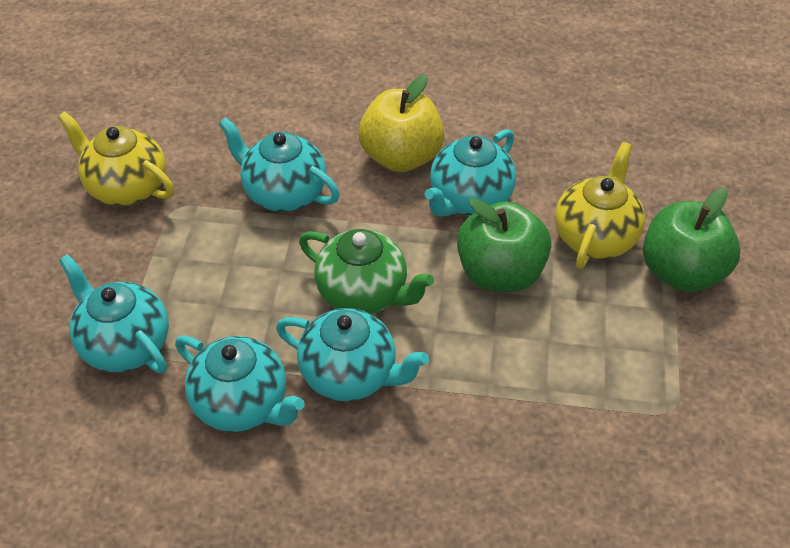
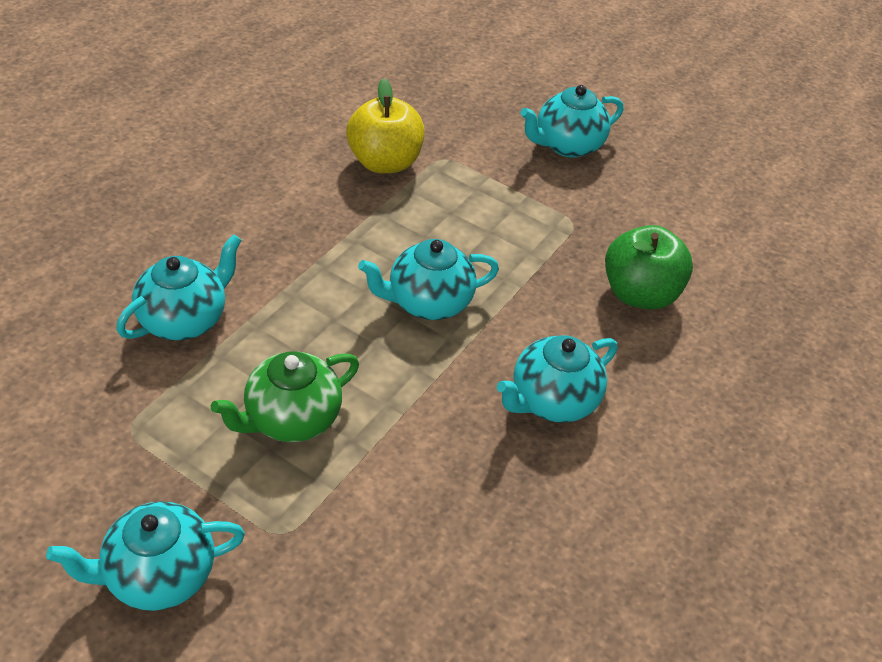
green apple: 2 -> 1
yellow teapot: 2 -> 0

